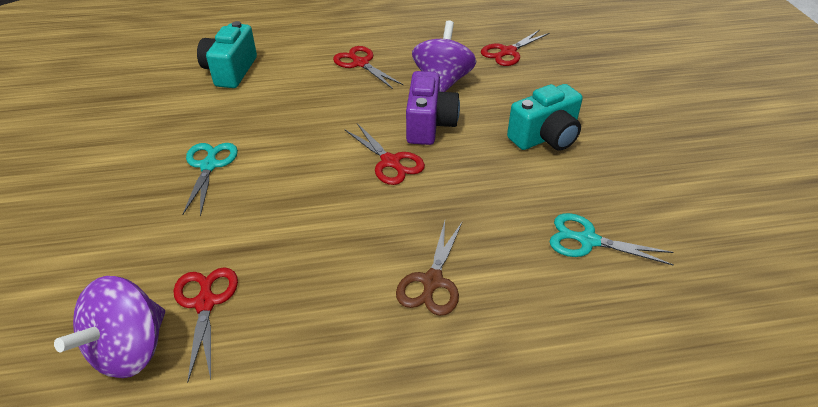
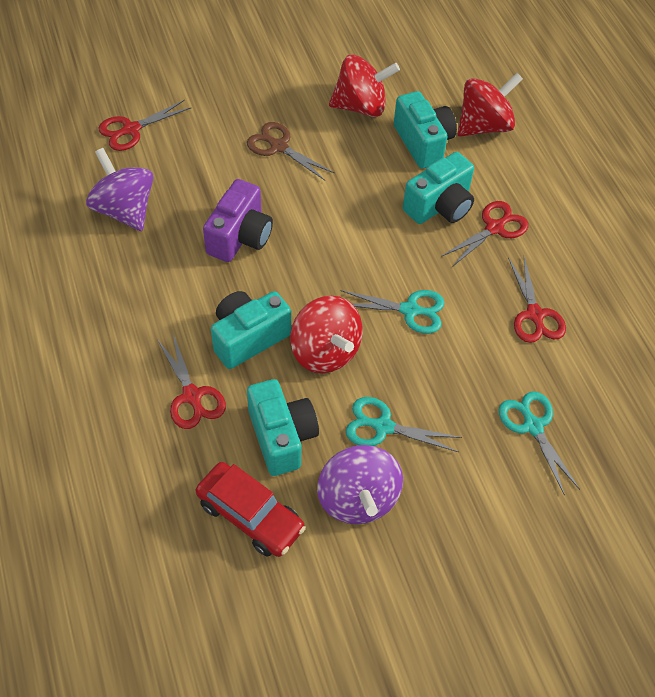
red car: 0 -> 1
red spinning top: 0 -> 3
turquoise camera: 2 -> 4
turquoise scissors: 2 -> 3

